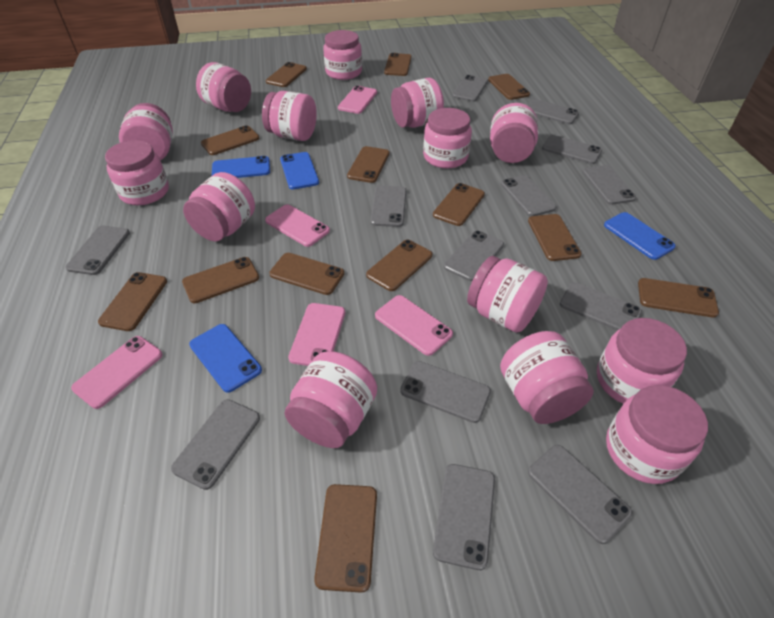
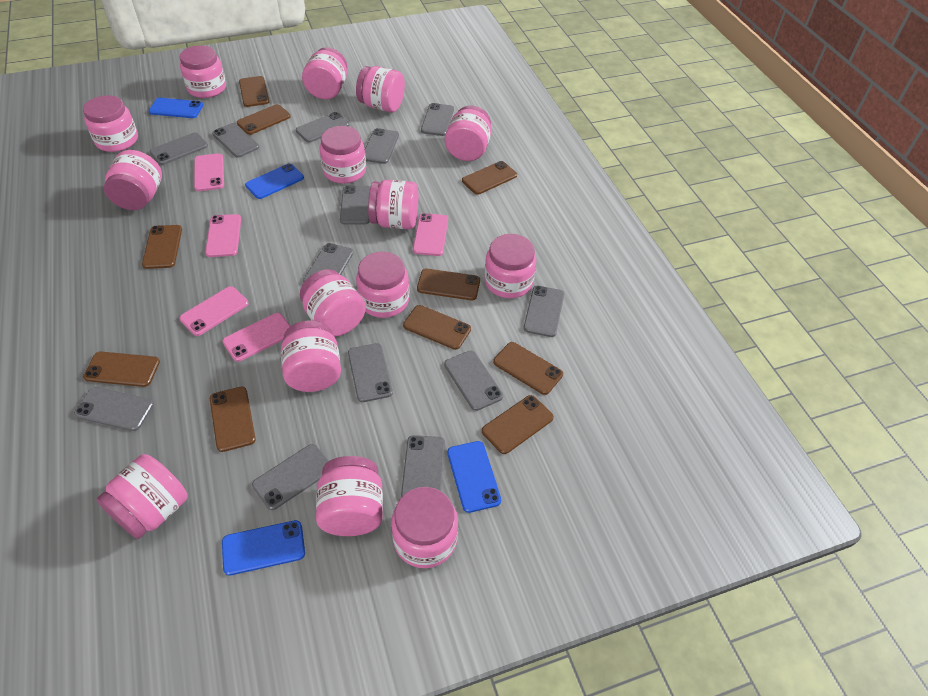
brown phone: 13 -> 10
pink jar: 14 -> 15

